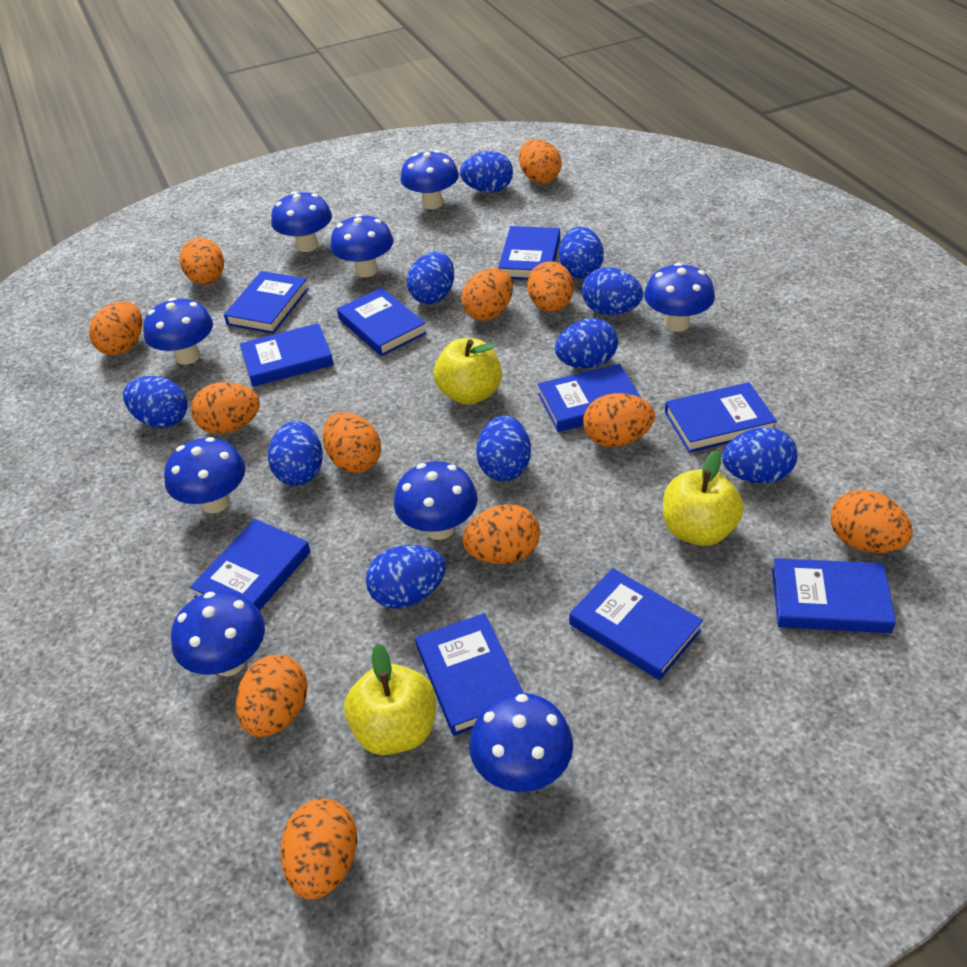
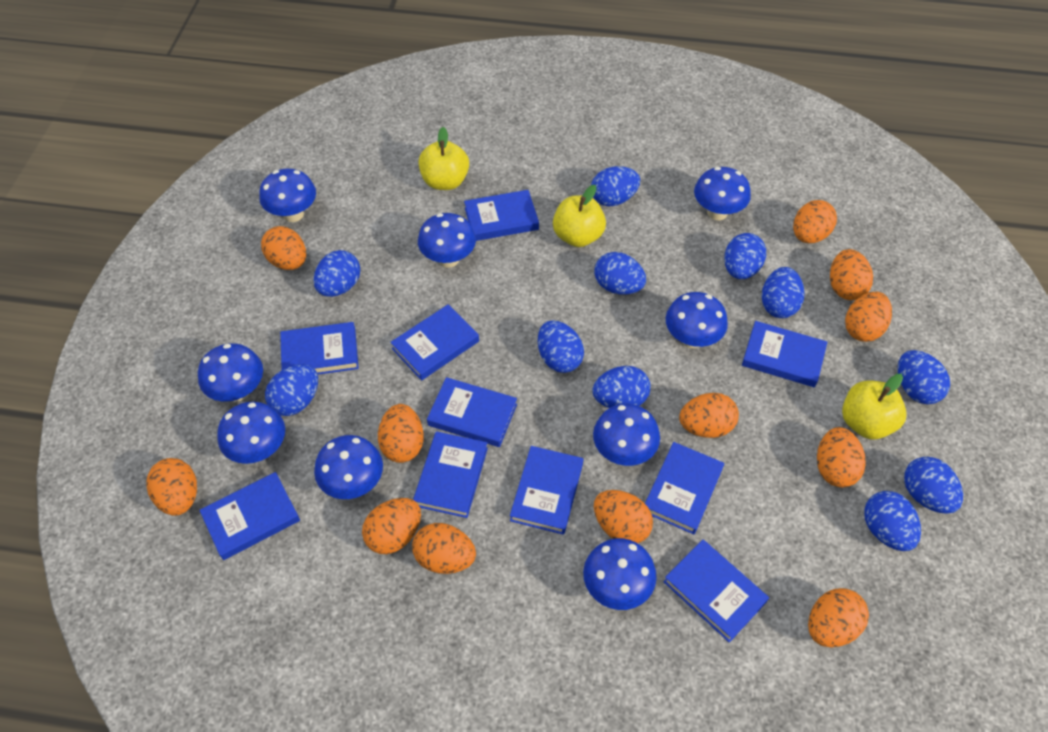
blue egg: 10 -> 11

